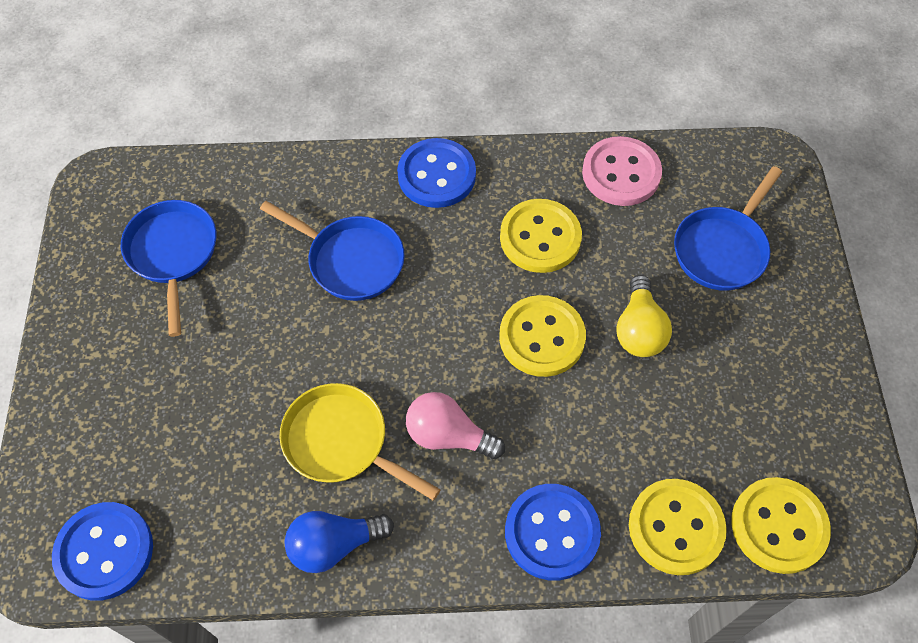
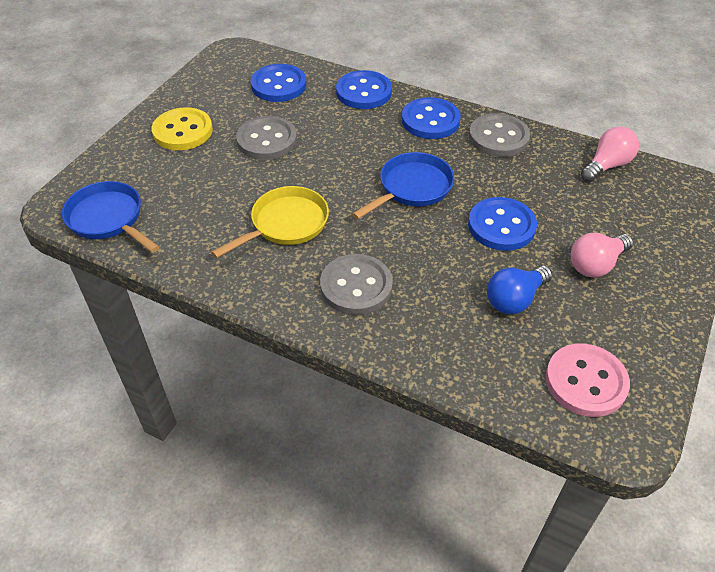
blue button: 3 -> 4
blue pan: 3 -> 2
grey button: 0 -> 3
pink light bulb: 1 -> 2
yellow button: 4 -> 1
yellow light bulb: 1 -> 0

